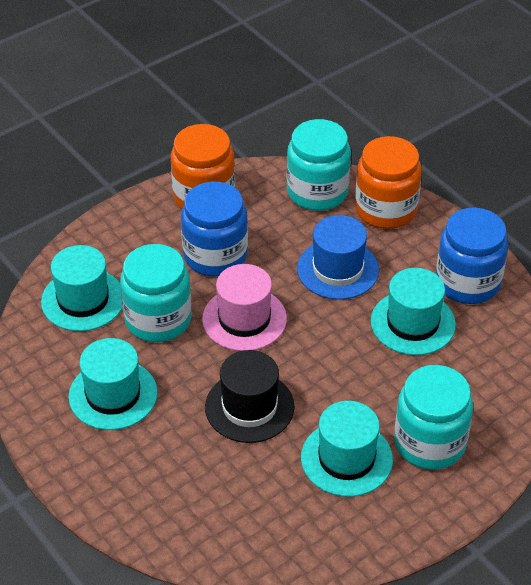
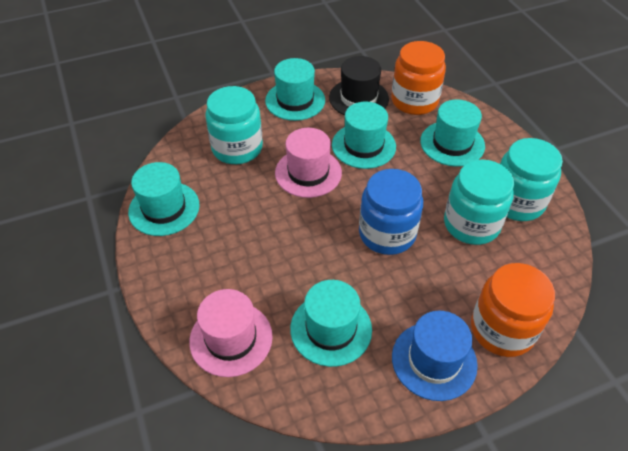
blue jar: 2 -> 1
pink hat: 1 -> 2
turquoise hat: 4 -> 5

